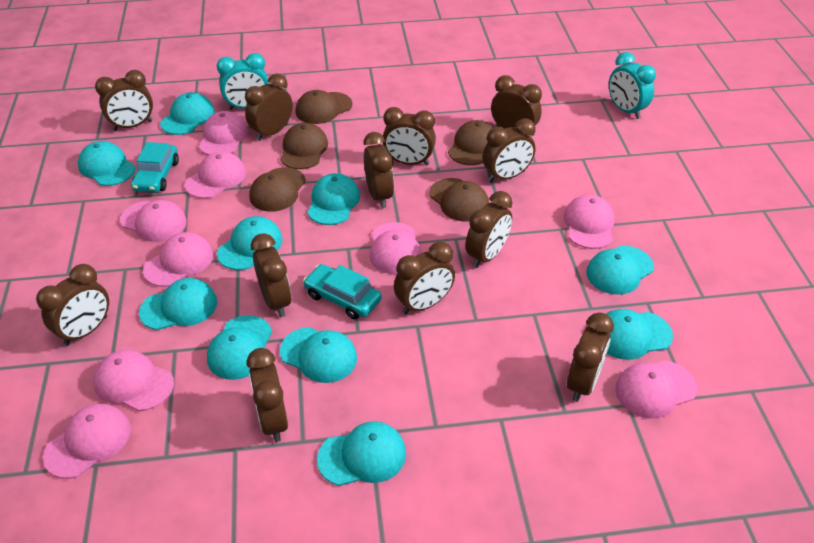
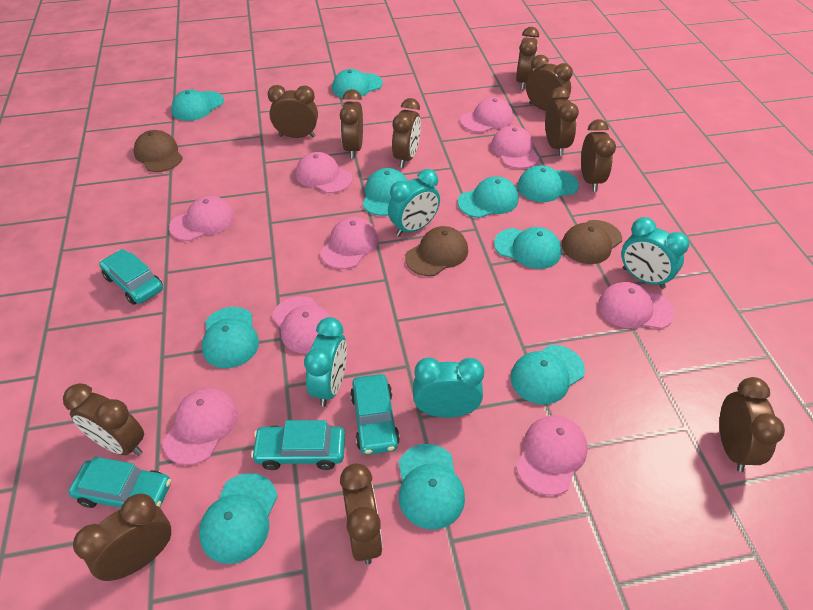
brown cap: 5 -> 3
brown clock: 12 -> 11
turquoise car: 2 -> 4
turquoise clock: 2 -> 4

